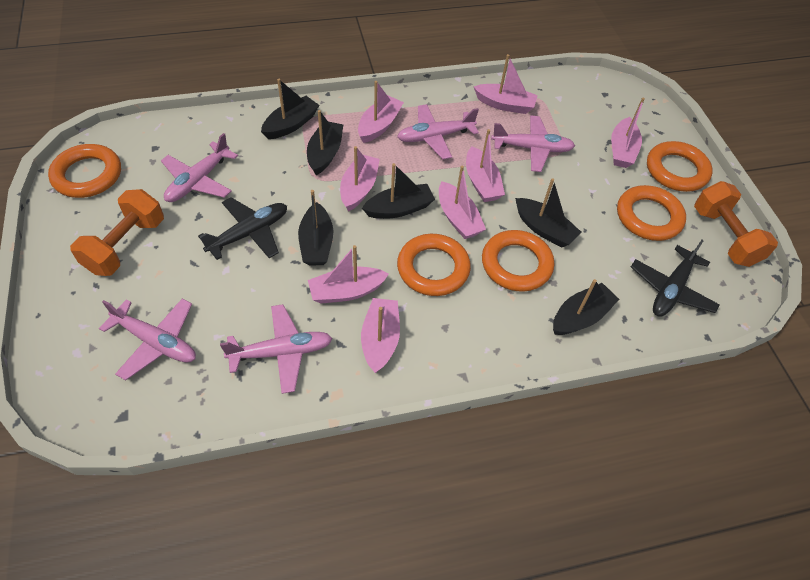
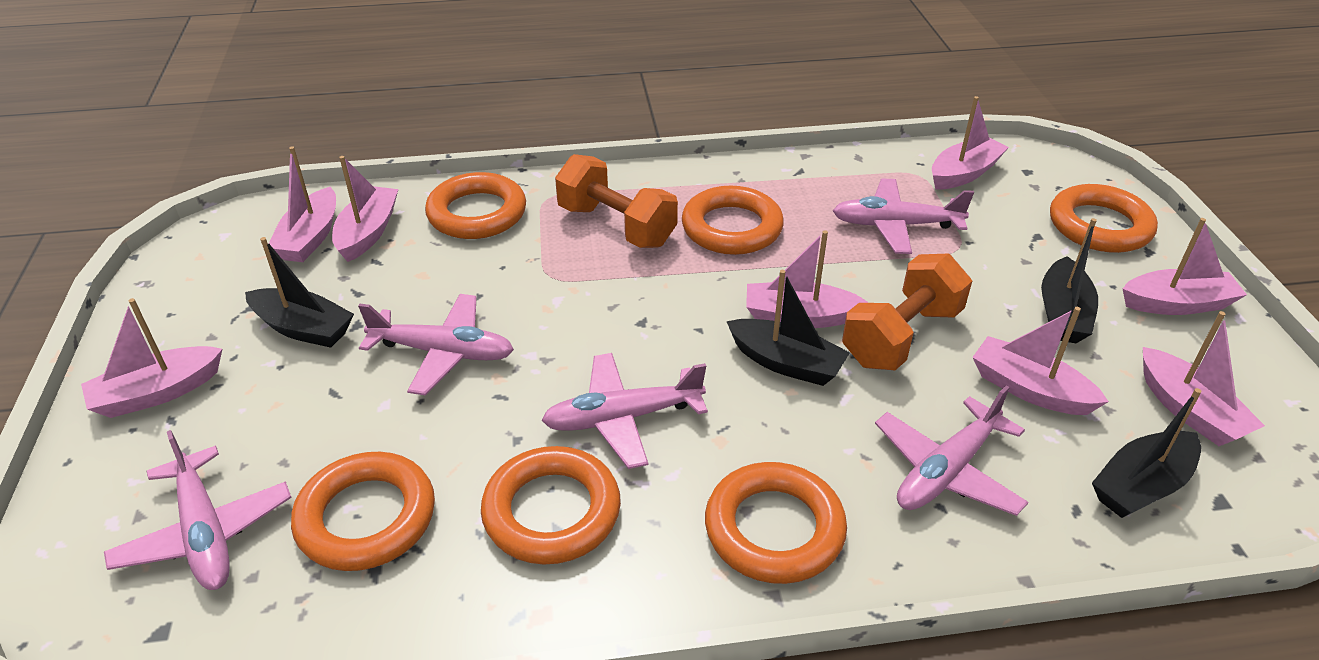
black boat: 6 -> 4
black plane: 2 -> 0
orange ring: 5 -> 6

